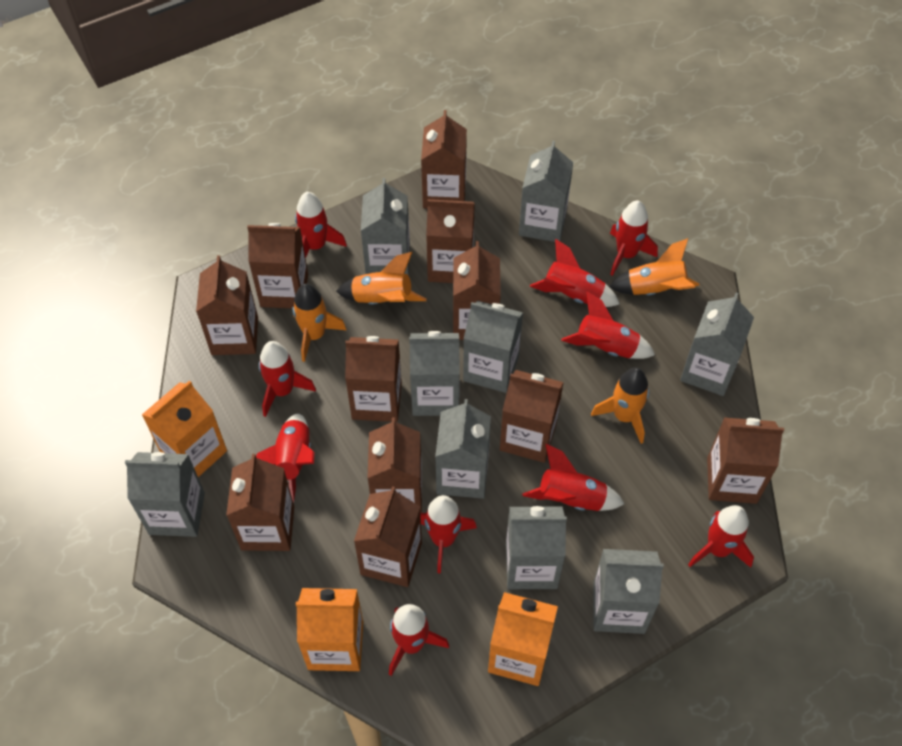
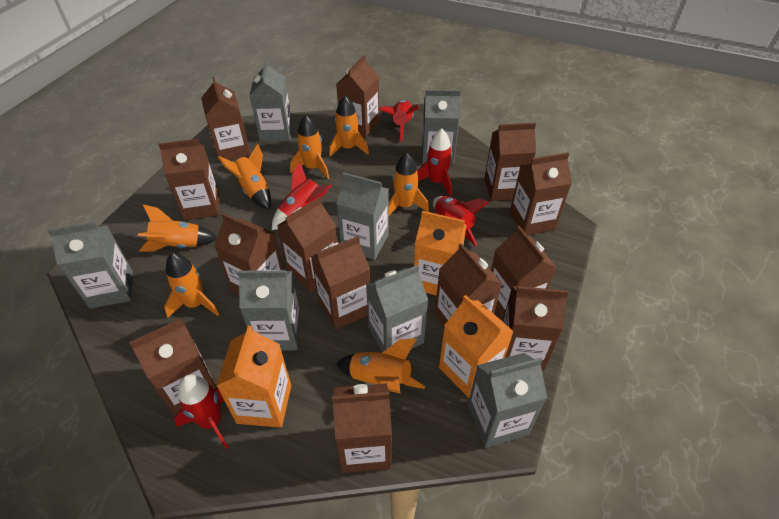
brown carton: 11 -> 13
grey carton: 9 -> 7
orange rocket: 4 -> 7
red rocket: 10 -> 5

